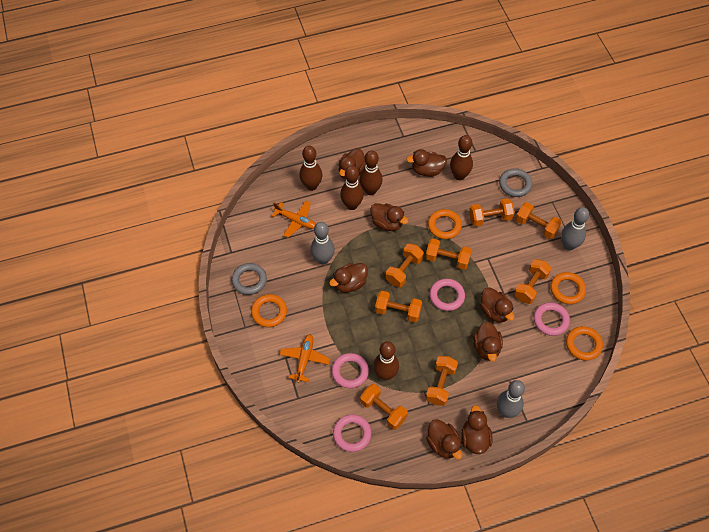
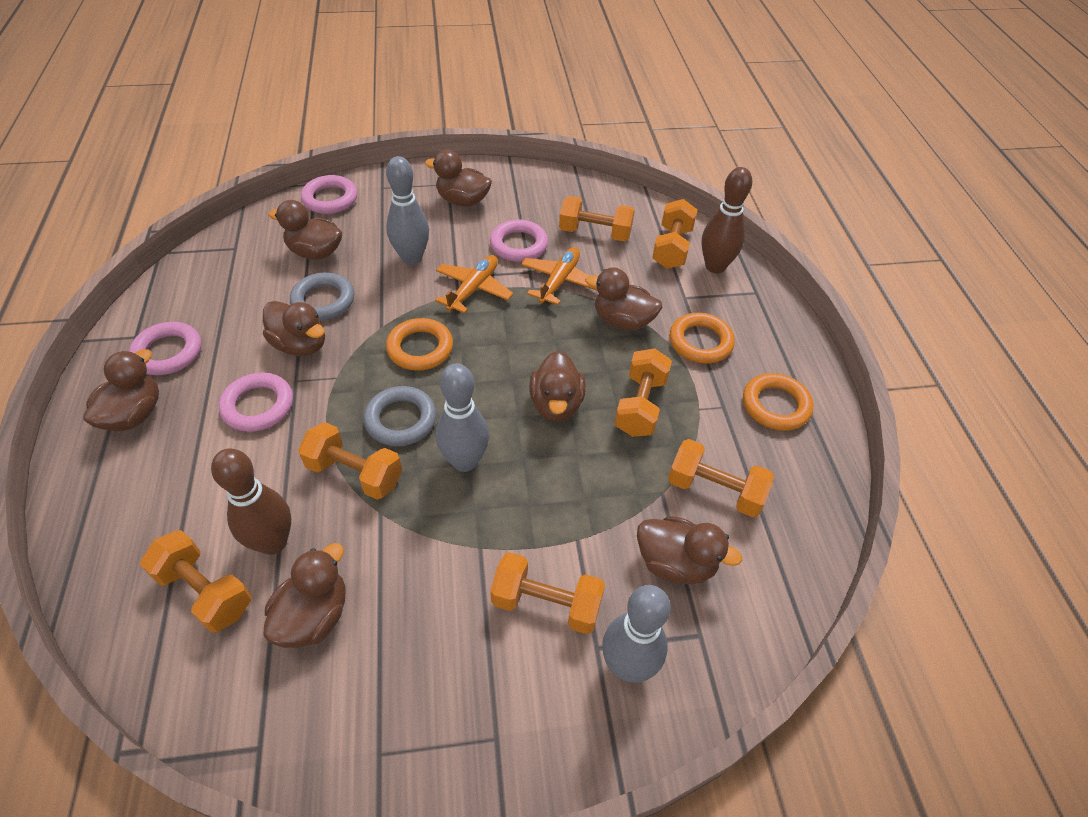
brown bowling pin: 5 -> 2
orange dumbbell: 8 -> 7
orange ring: 4 -> 3

